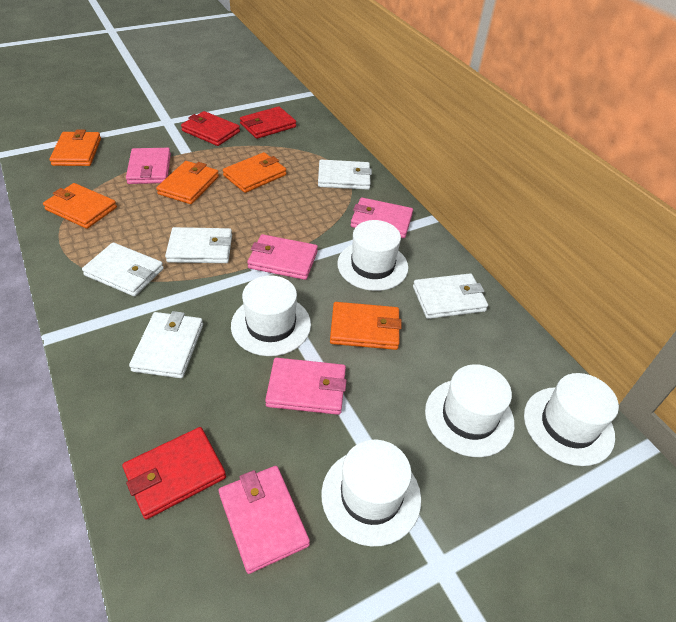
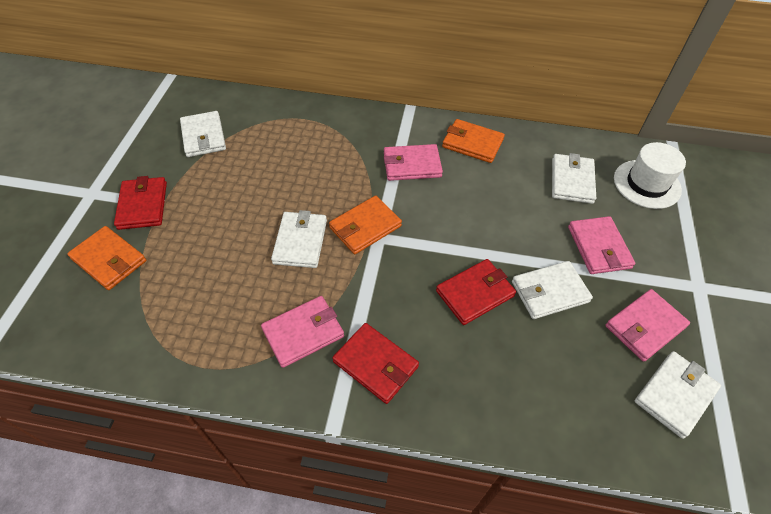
orange wallet: 5 -> 3
pink wallet: 5 -> 4
white hat: 5 -> 1

